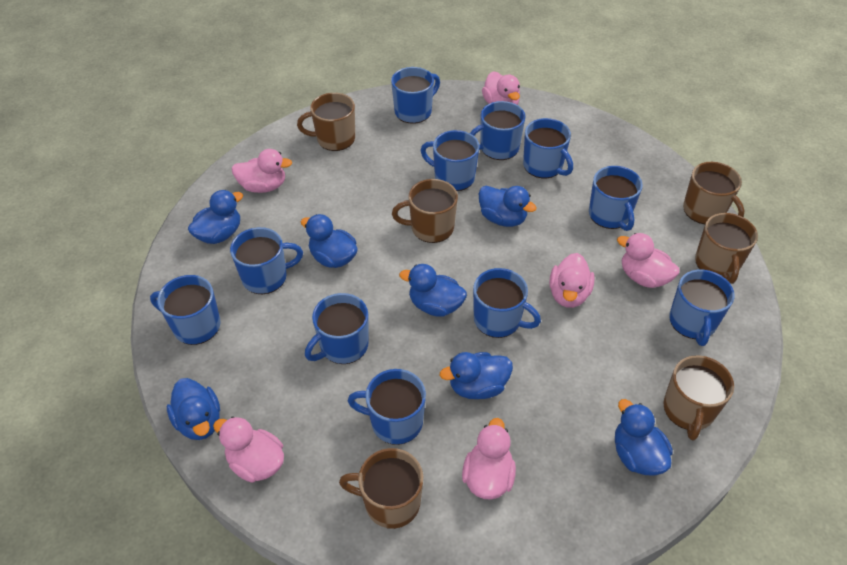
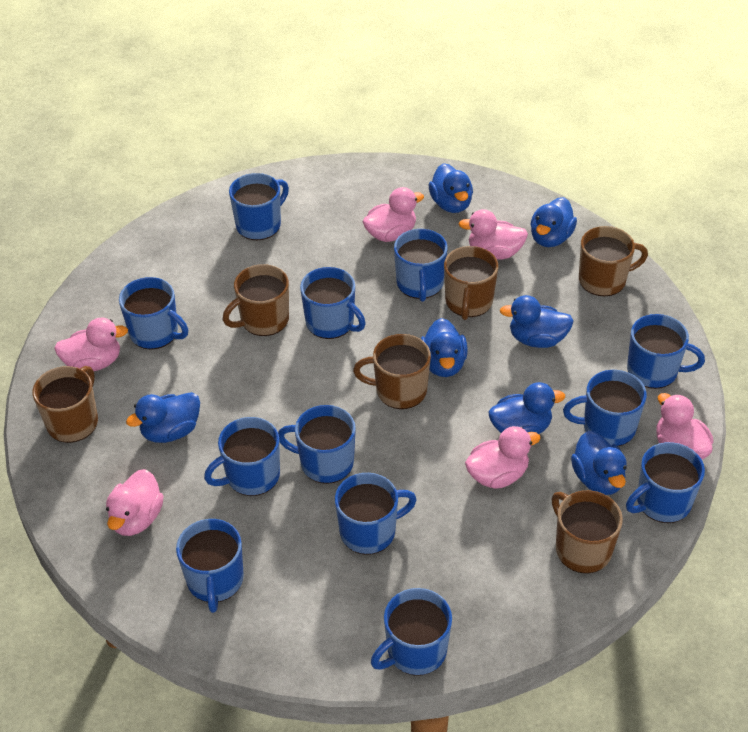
blue mug: 11 -> 12

